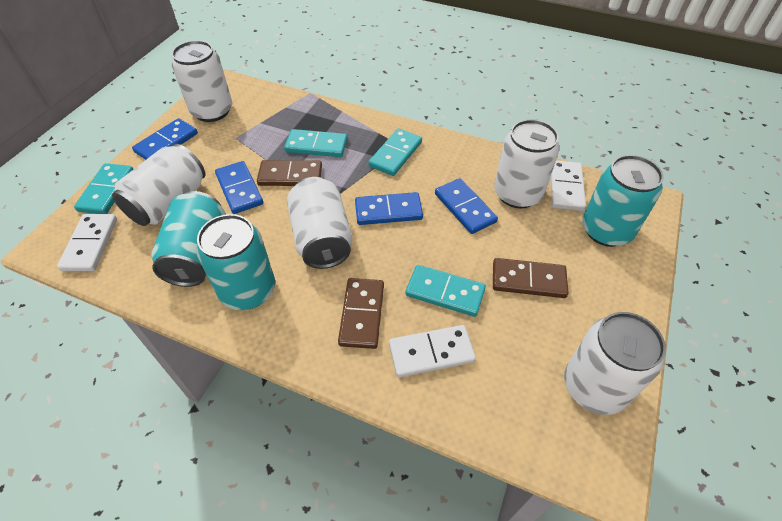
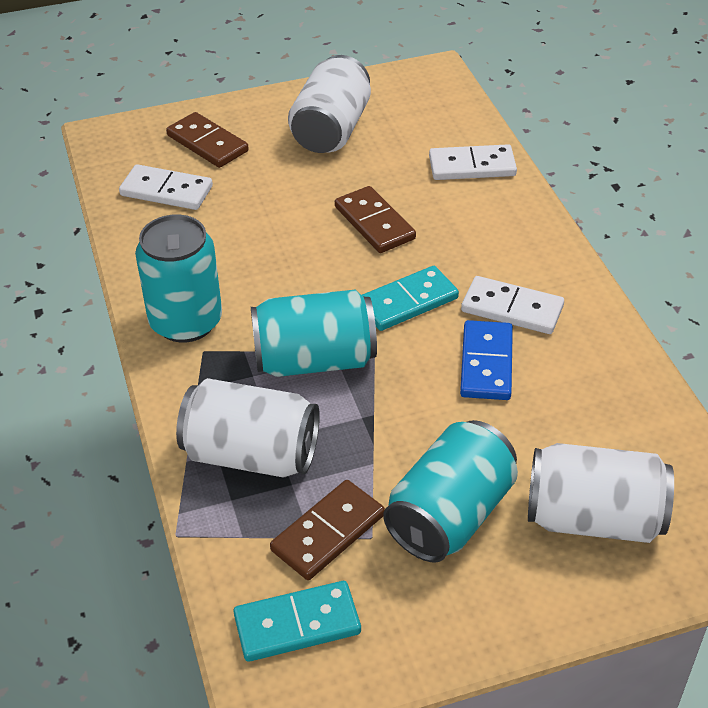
blue domino: 4 -> 1
turquoise domino: 4 -> 2
white can: 5 -> 3

